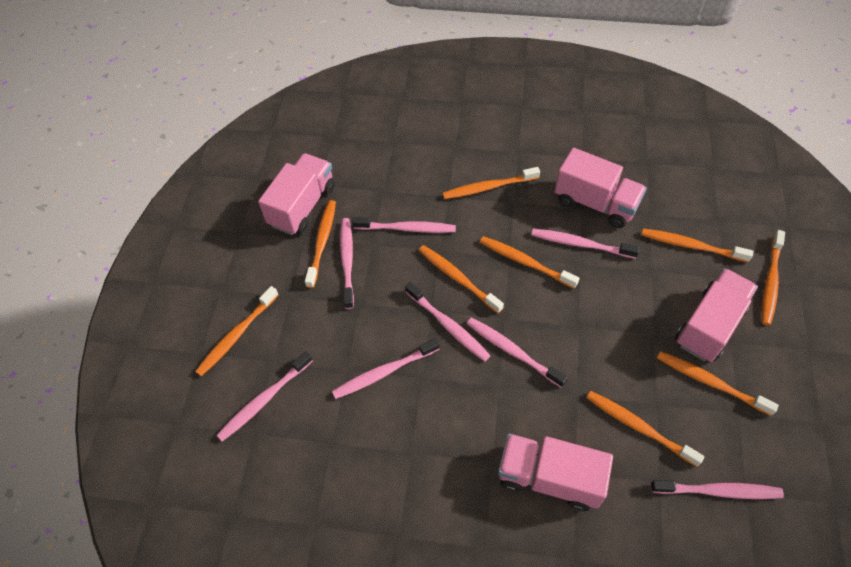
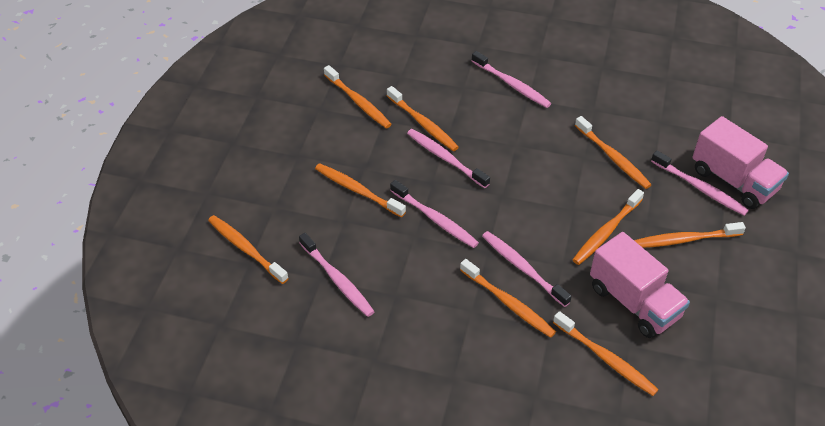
pink toothbrush: 8 -> 6
pink truck: 4 -> 2

